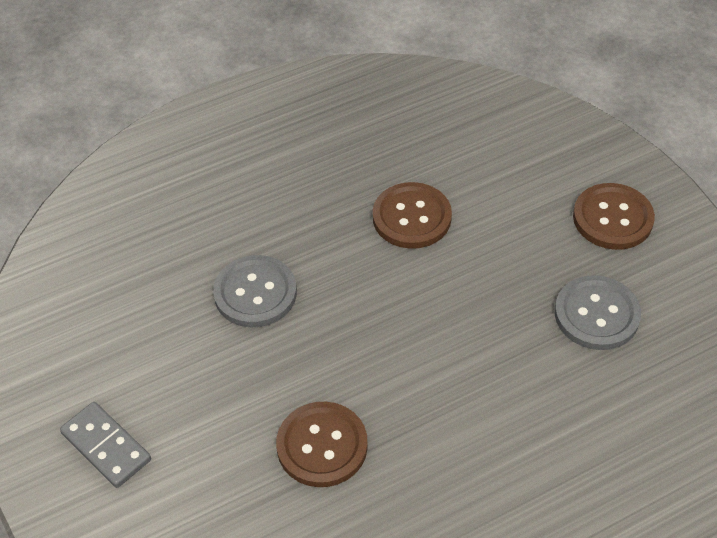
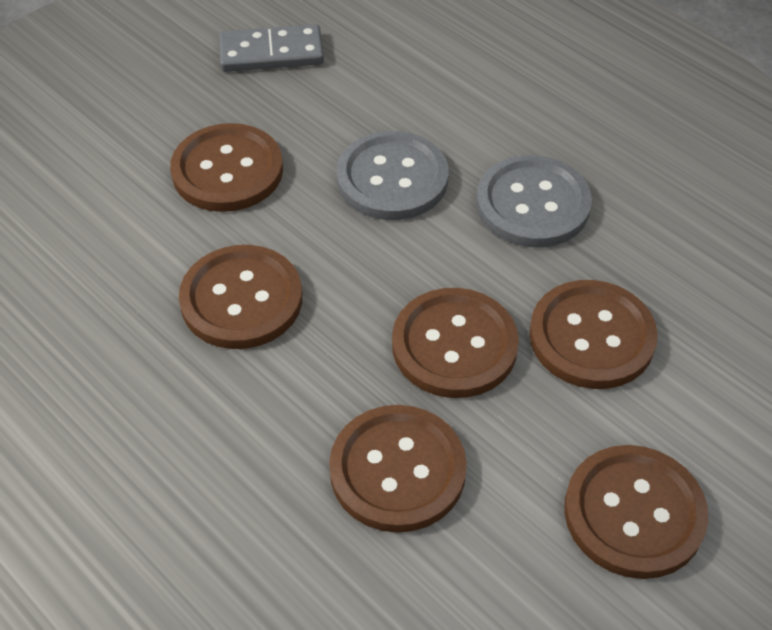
brown button: 3 -> 6

